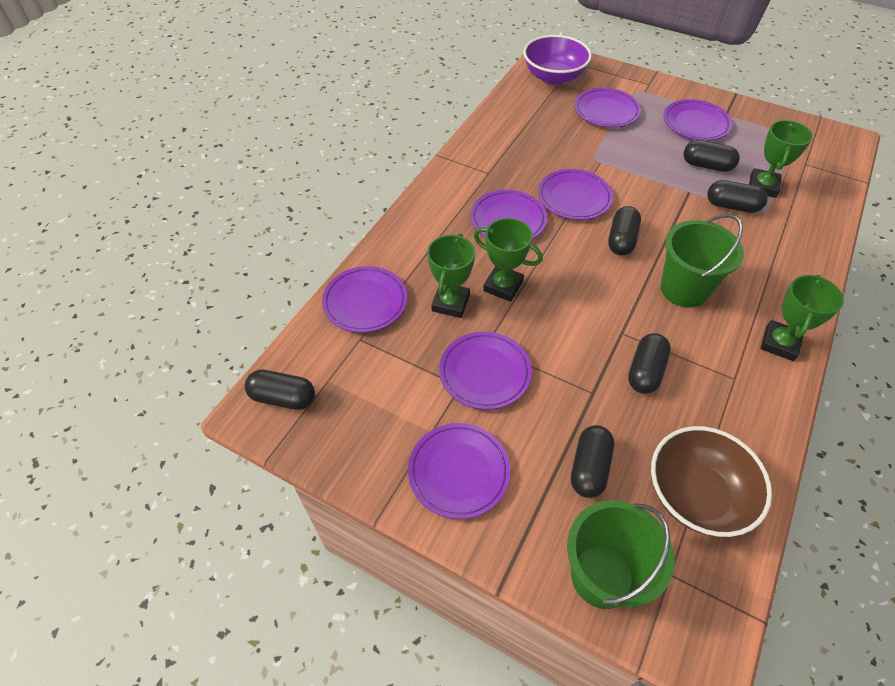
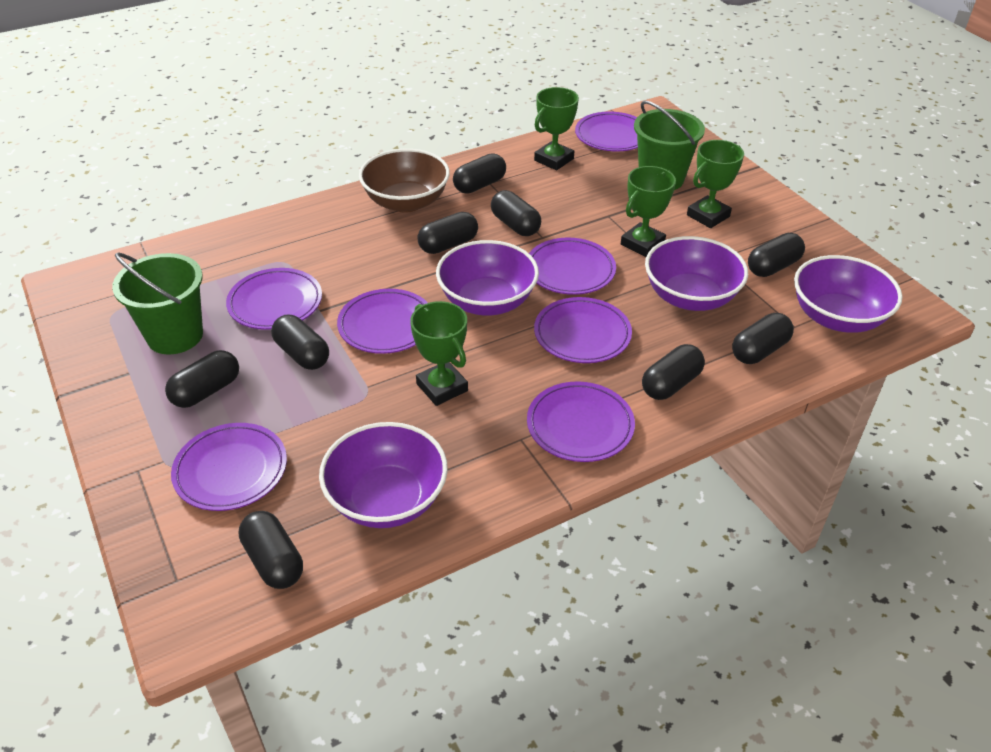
black capsule: 6 -> 9
purple bowl: 1 -> 4

